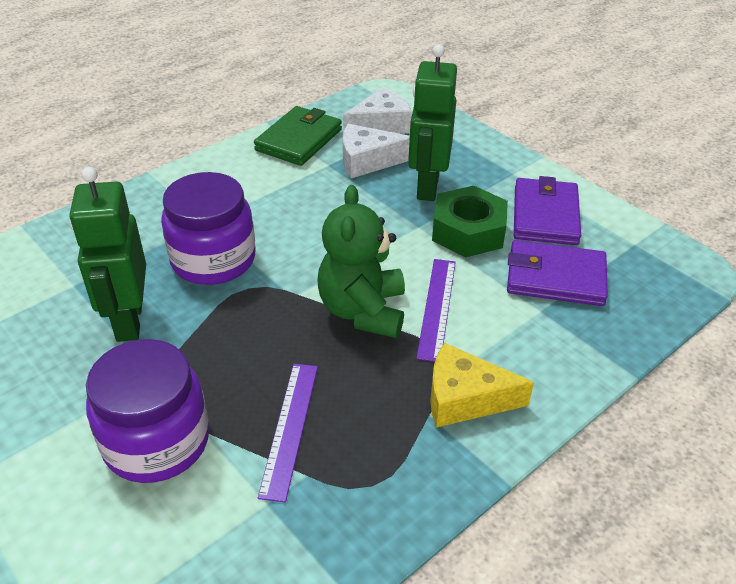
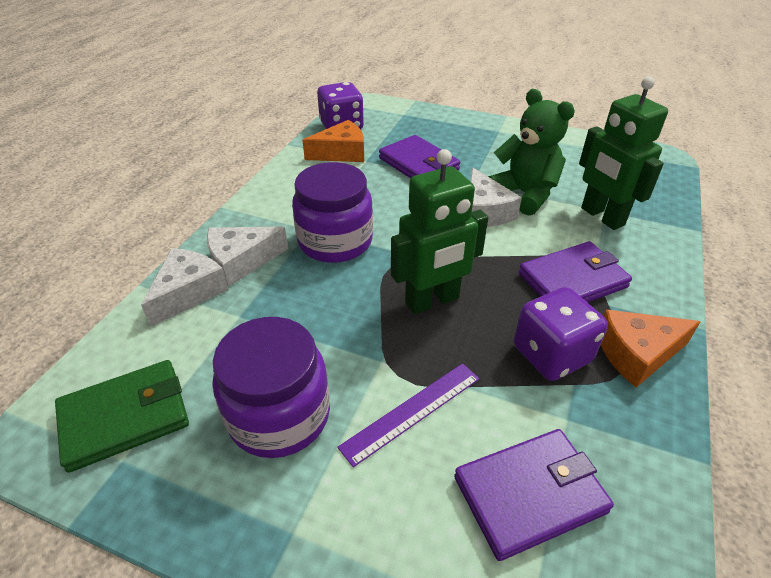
green nut: 1 -> 0
orange cheese: 0 -> 2
purple dice: 0 -> 2
purple ruler: 2 -> 1
purple wallet: 2 -> 3
white cheese: 2 -> 3
yellow cheese: 1 -> 0

